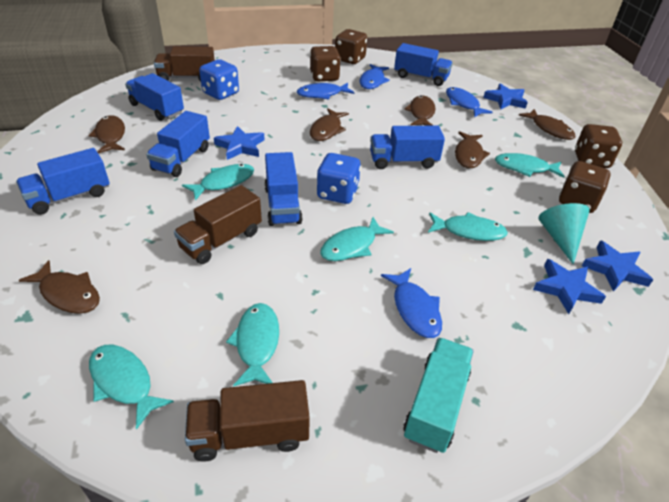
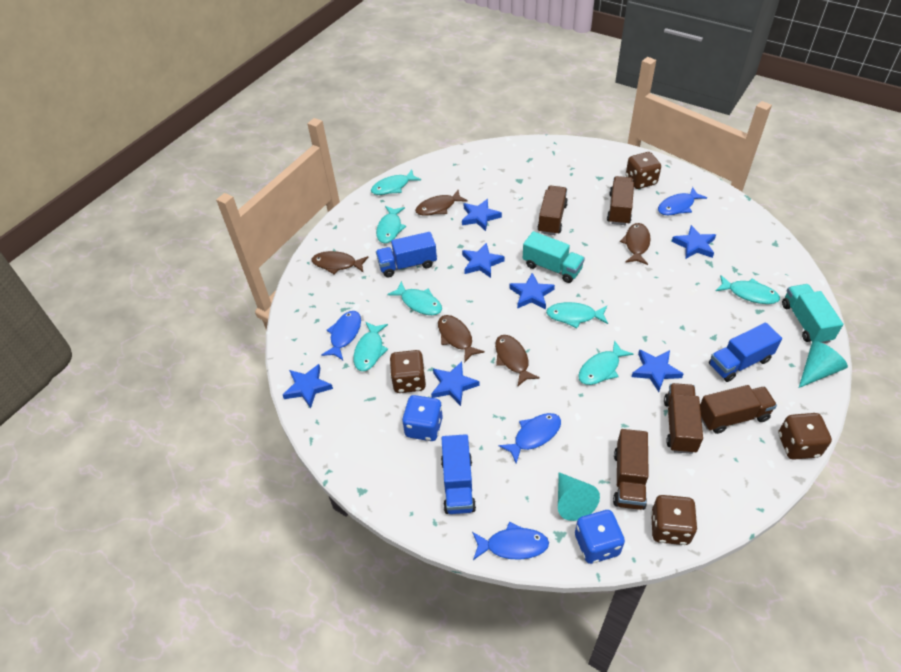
blue star: 4 -> 7
blue truck: 6 -> 3
brown fish: 6 -> 5
brown truck: 3 -> 5
turquoise cone: 1 -> 2
turquoise fish: 6 -> 7
turquoise truck: 1 -> 2

